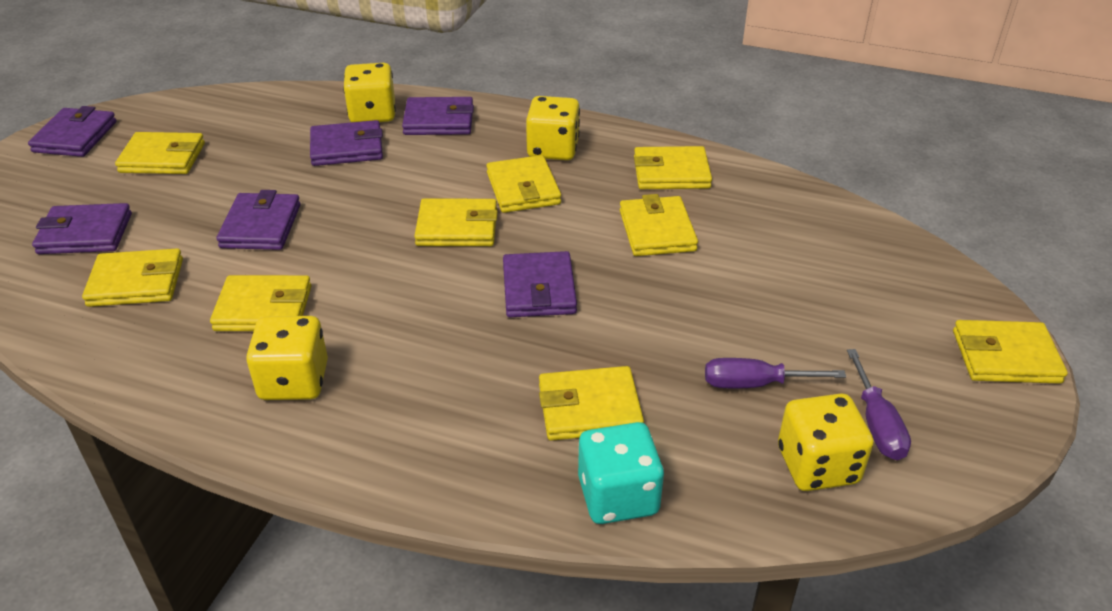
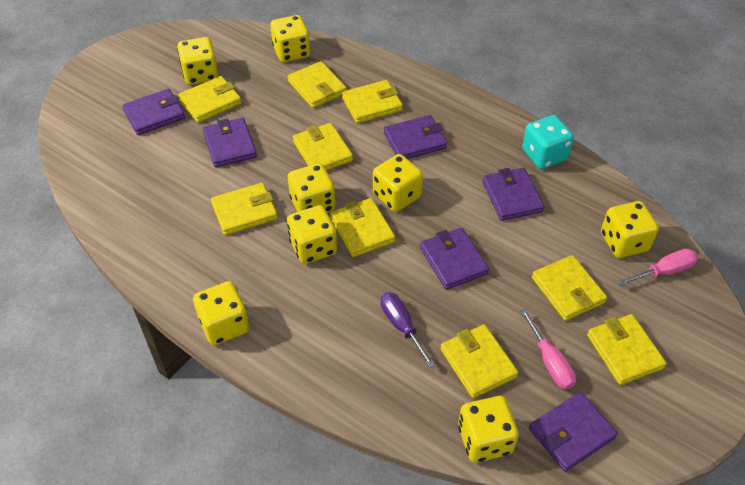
pink screwdriver: 0 -> 2
purple screwdriver: 2 -> 1
yellow dice: 4 -> 8

